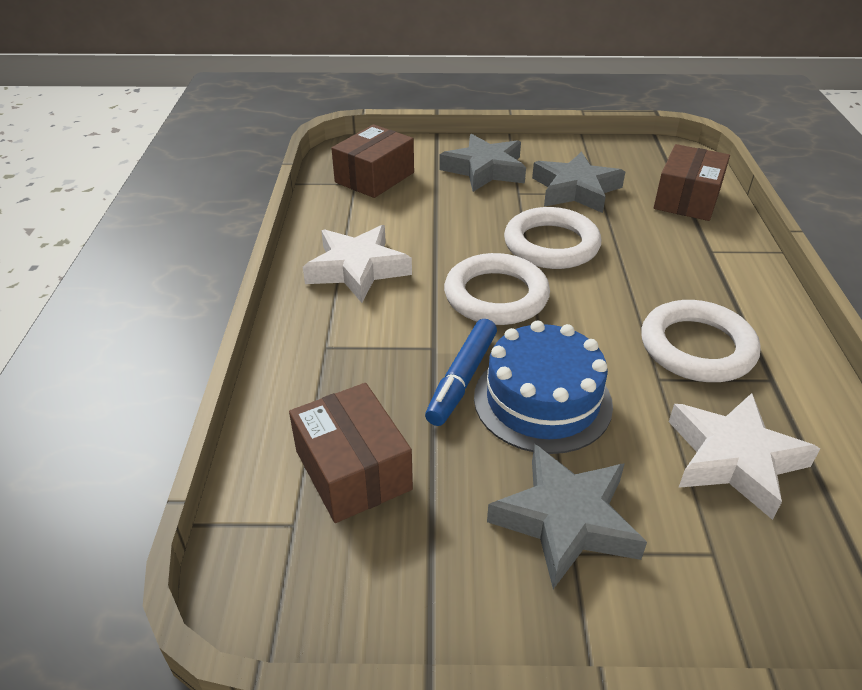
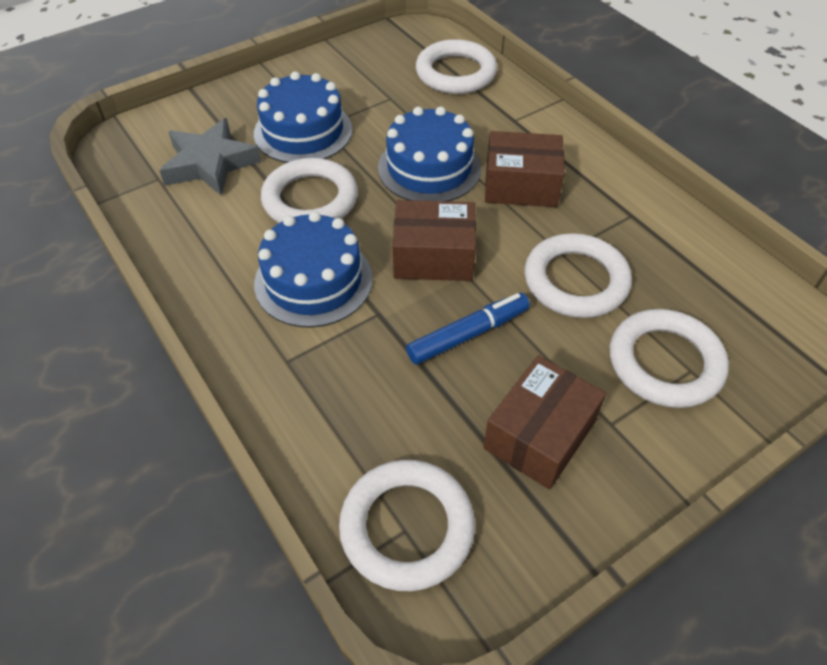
blue cake: 1 -> 3
grey star: 3 -> 1
white ring: 3 -> 5
white star: 2 -> 0

